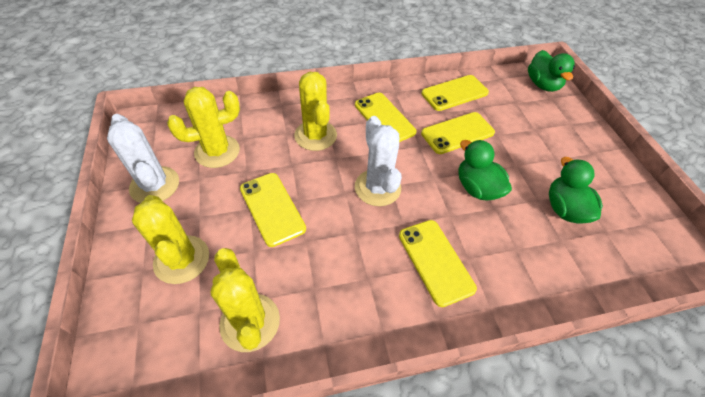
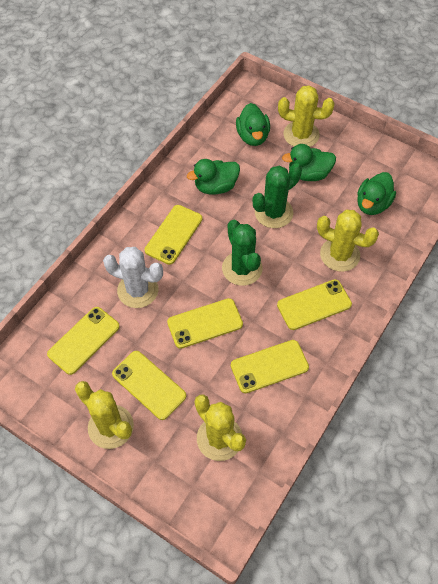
green cactus: 0 -> 2
green duck: 3 -> 4
white cactus: 2 -> 1
yellow phone: 5 -> 6

